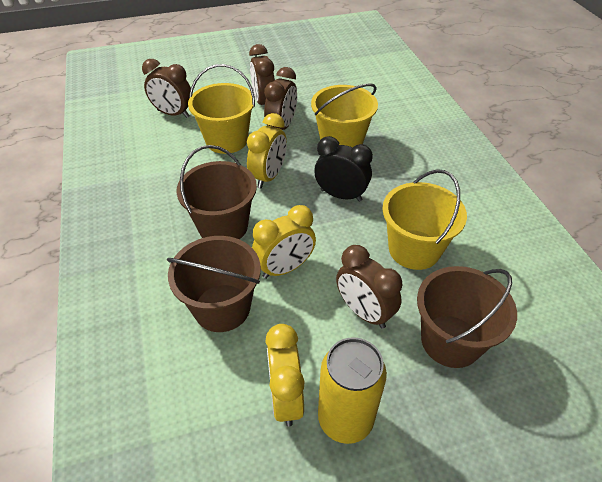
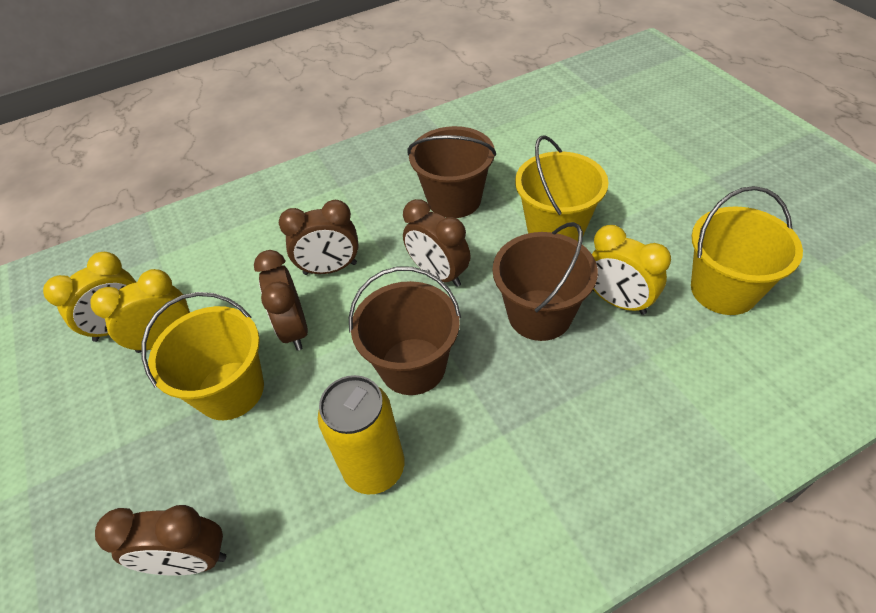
black clock: 1 -> 0

